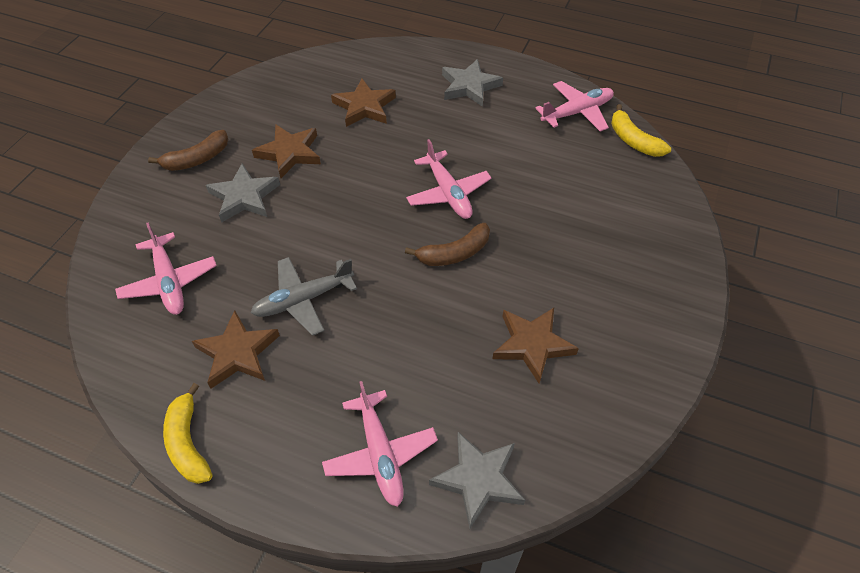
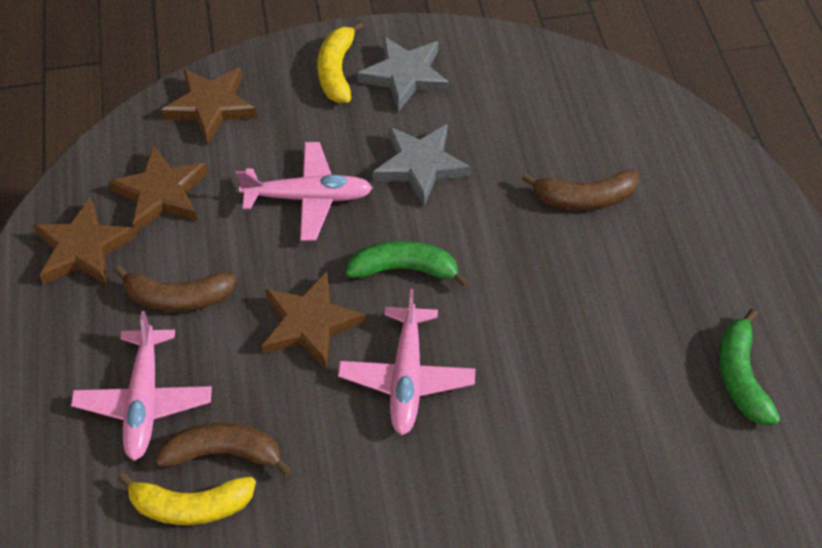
brown banana: 2 -> 3
green banana: 0 -> 2
grey plane: 1 -> 0
grey star: 3 -> 2
pink plane: 4 -> 3

